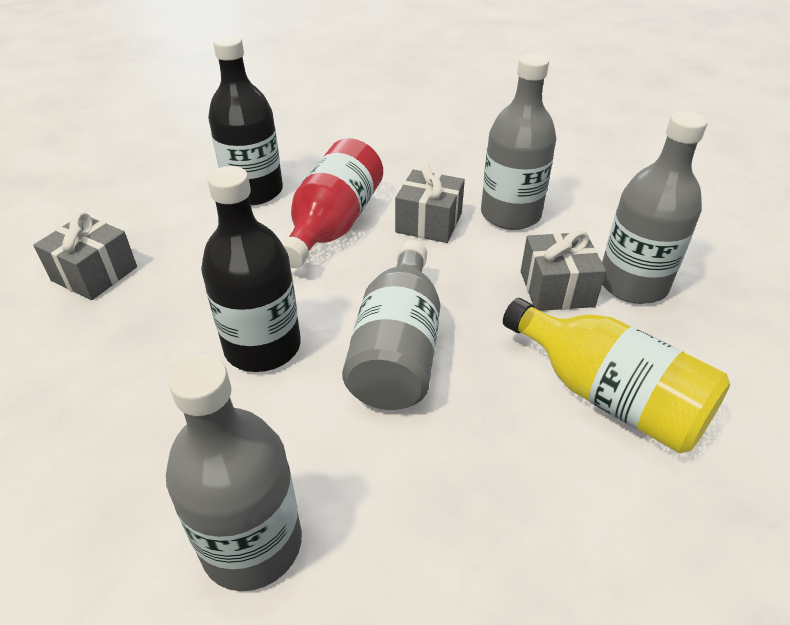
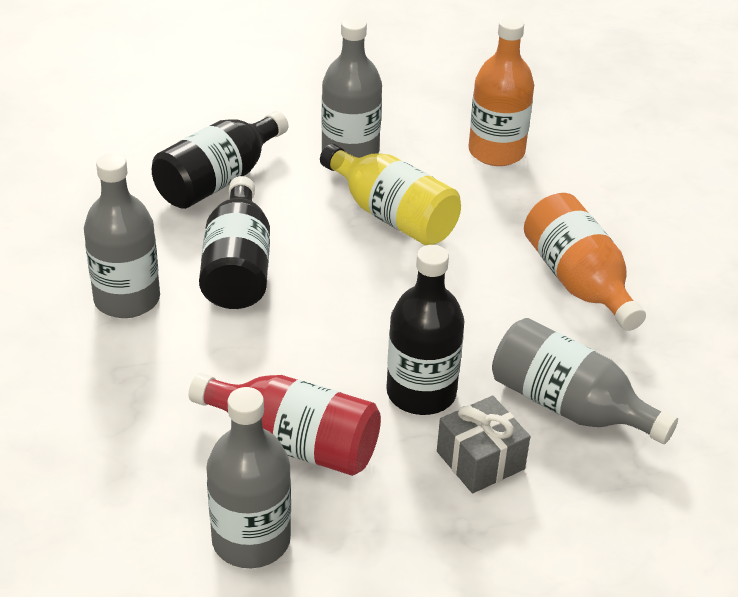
black bottle: 2 -> 3
grey gift: 3 -> 1
orange bottle: 0 -> 2

